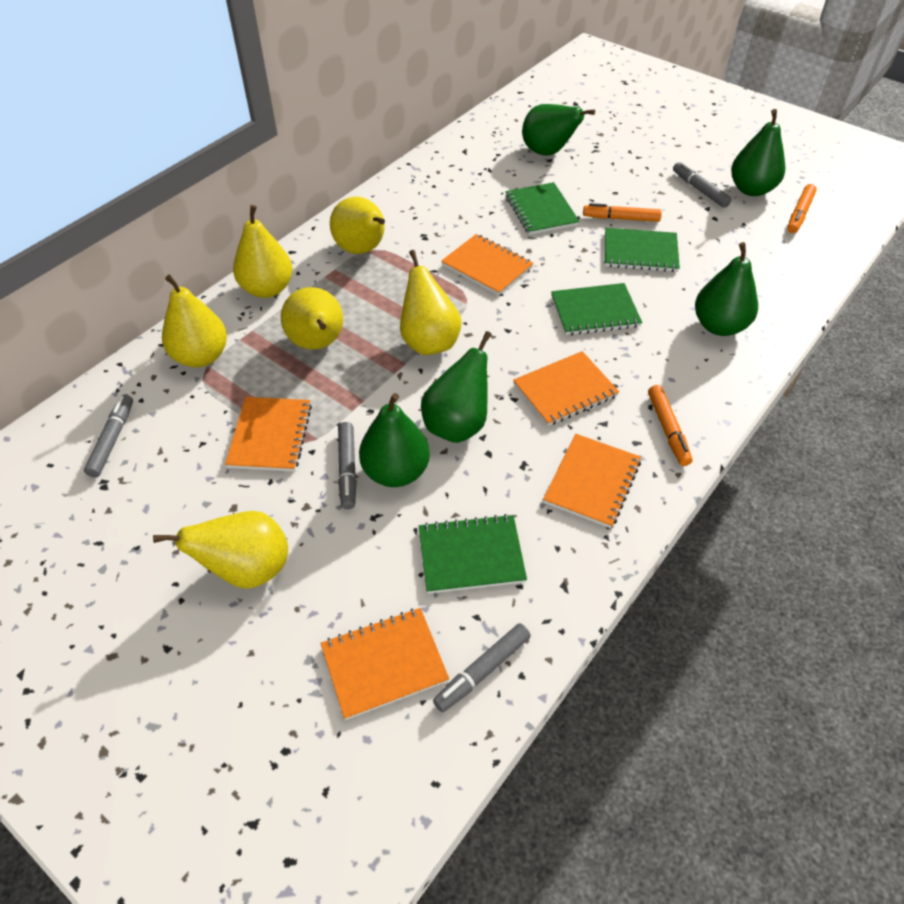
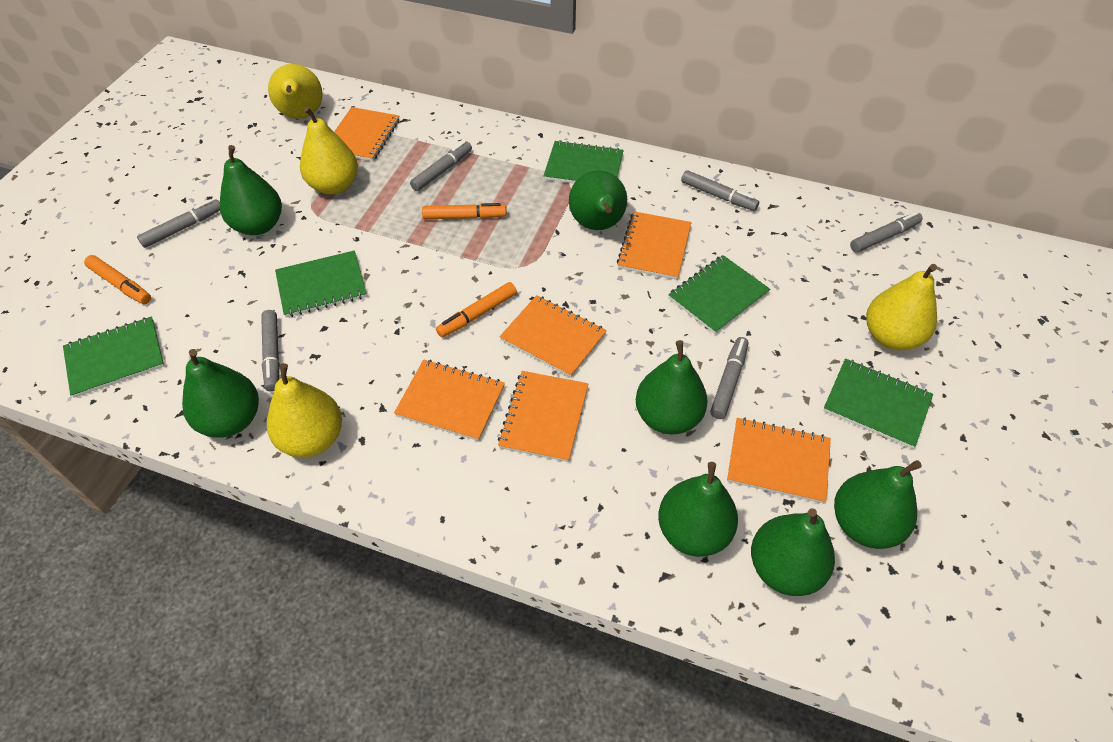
green notebook: 4 -> 5
green pear: 5 -> 7
grey marker: 4 -> 6
orange notebook: 5 -> 6
yellow pear: 6 -> 4

